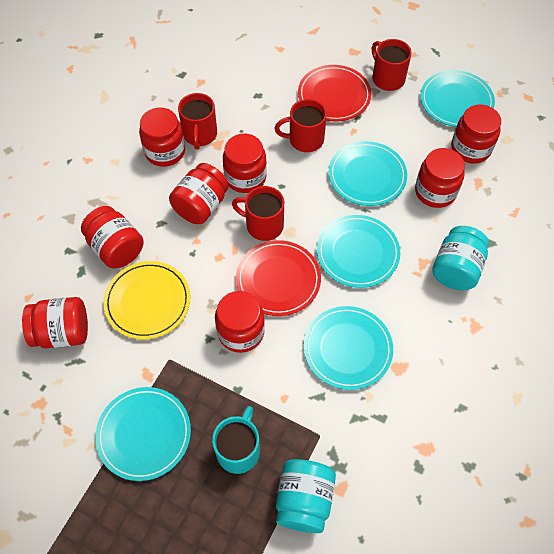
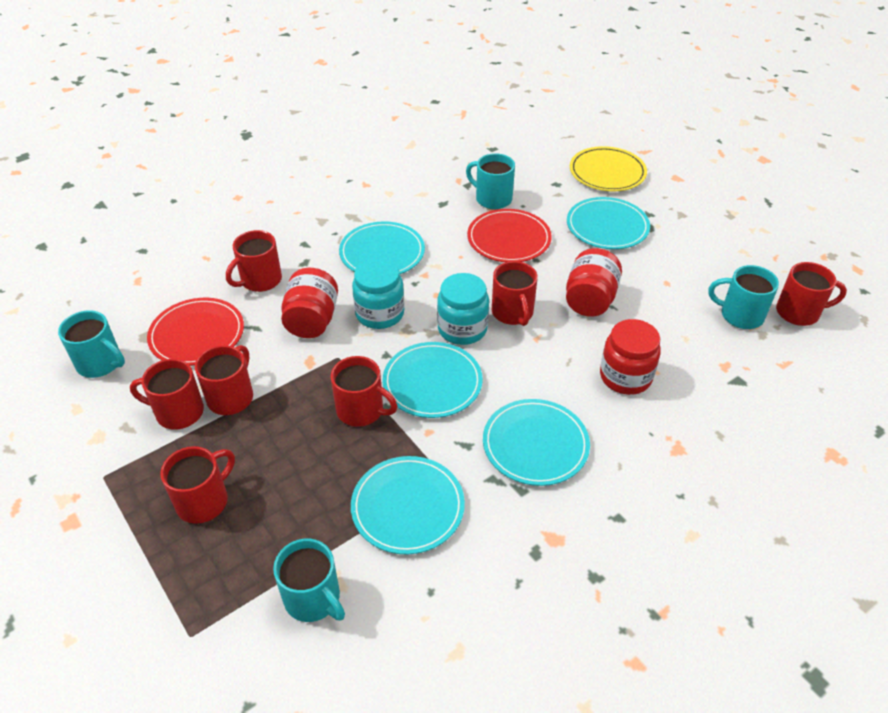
red jar: 8 -> 3
red mug: 4 -> 7
turquoise mug: 1 -> 4

